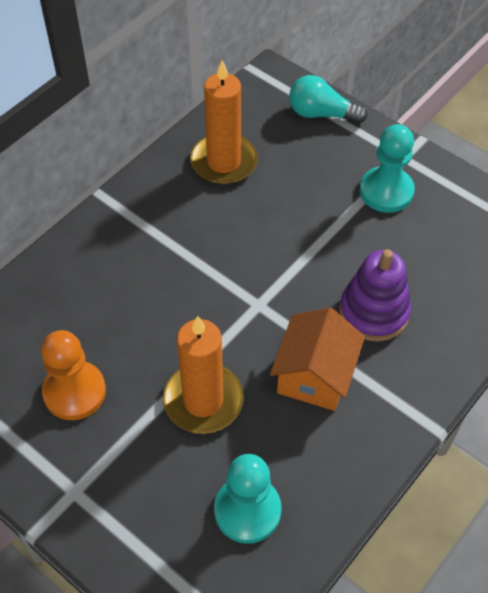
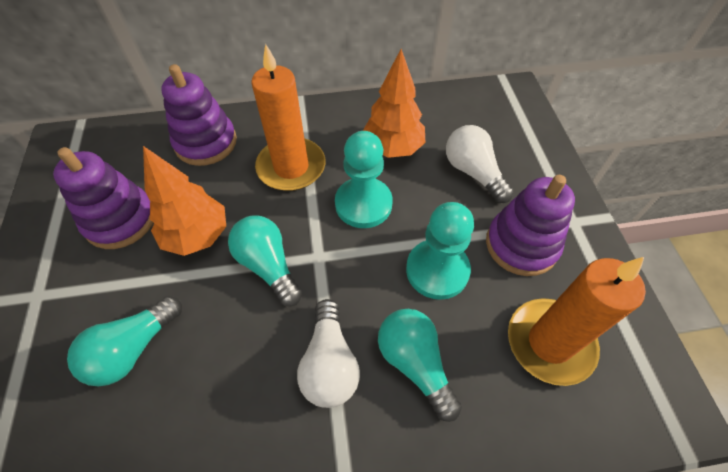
orange house: 1 -> 0
orange pawn: 1 -> 0
orange tree: 0 -> 2
purple stacking toy: 1 -> 3
turquoise light bulb: 1 -> 3
white light bulb: 0 -> 2

